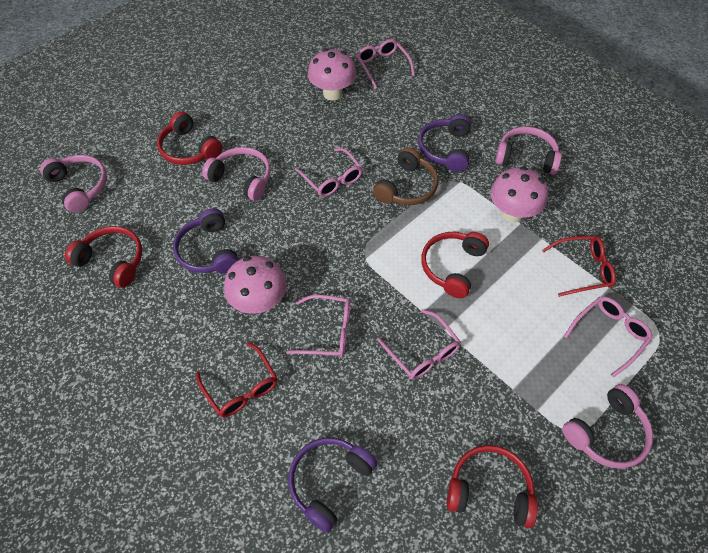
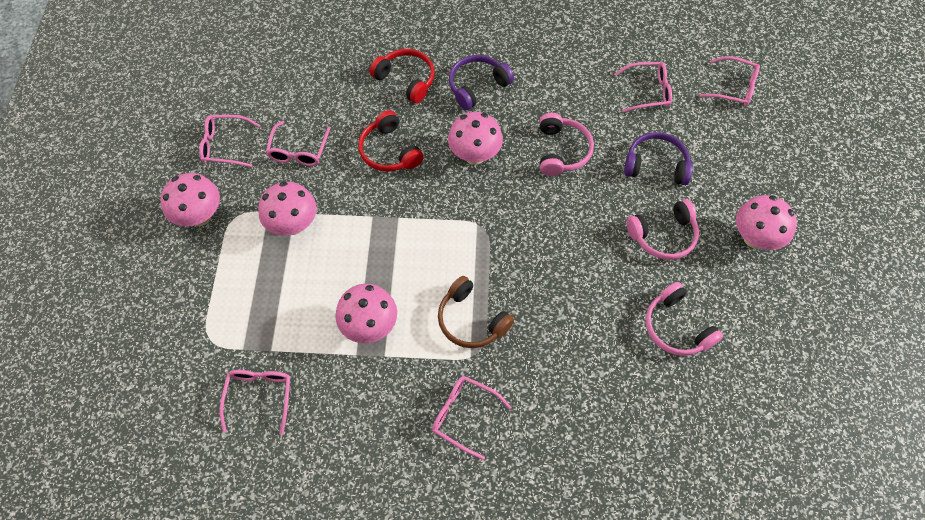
pink glasses: 5 -> 6
pink headphones: 4 -> 3
pink mushroom: 3 -> 5
purple headphones: 3 -> 2
red glasses: 2 -> 0
red headphones: 4 -> 2

